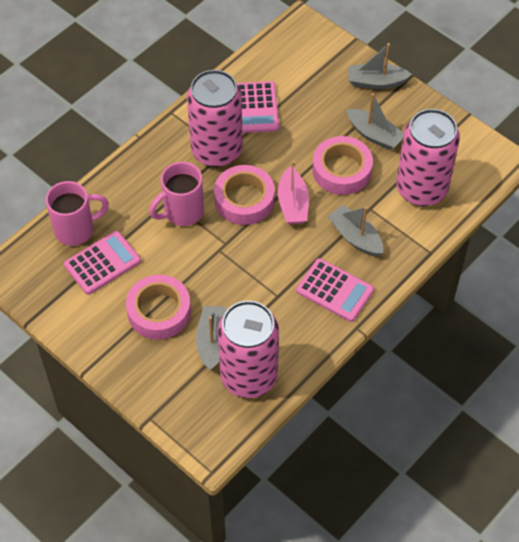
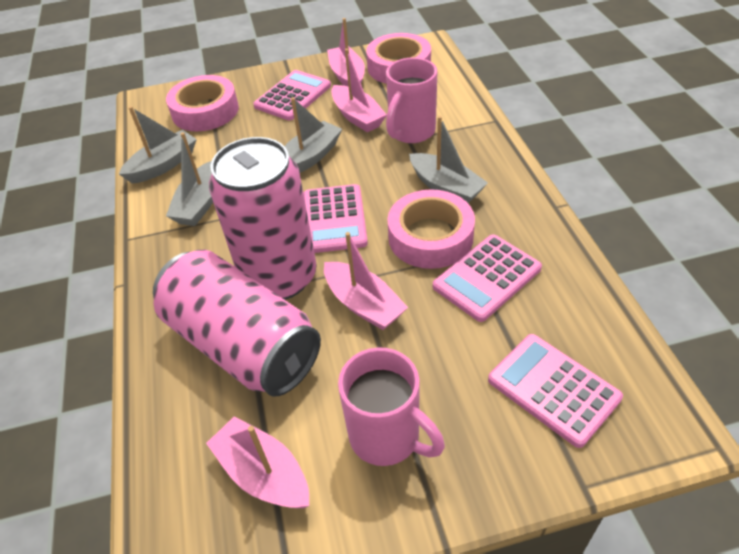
pink boat: 1 -> 4
pink calculator: 3 -> 4
pink can: 3 -> 2

